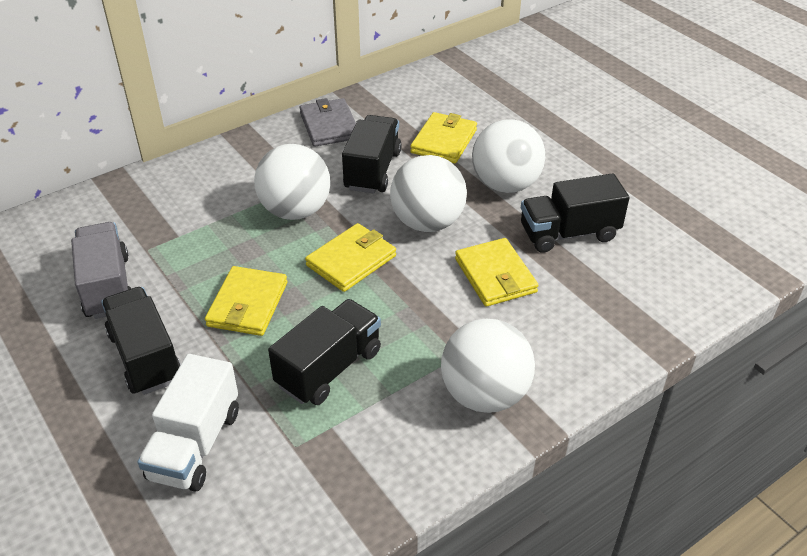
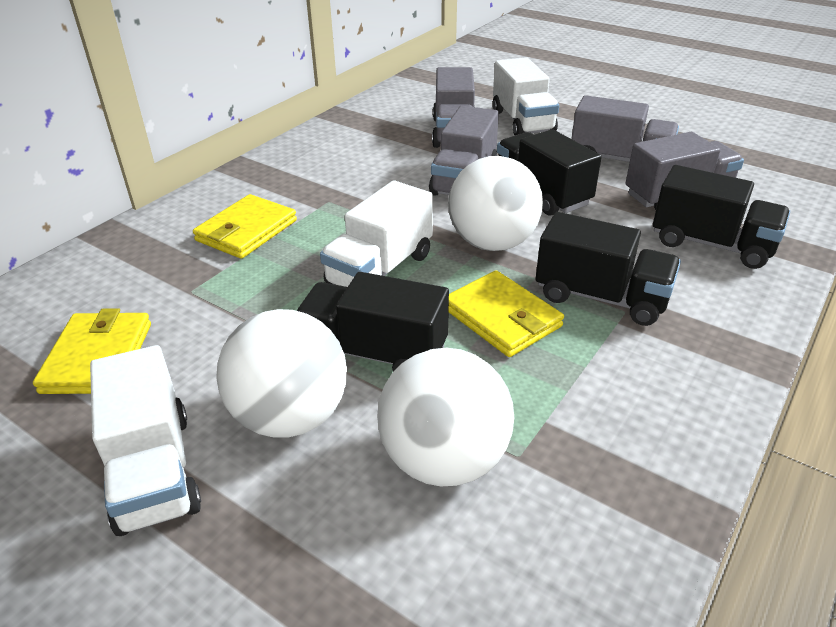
grey truck: 1 -> 4
grey wallet: 1 -> 0
white ball: 4 -> 3
white truck: 1 -> 3
yellow wallet: 4 -> 3

